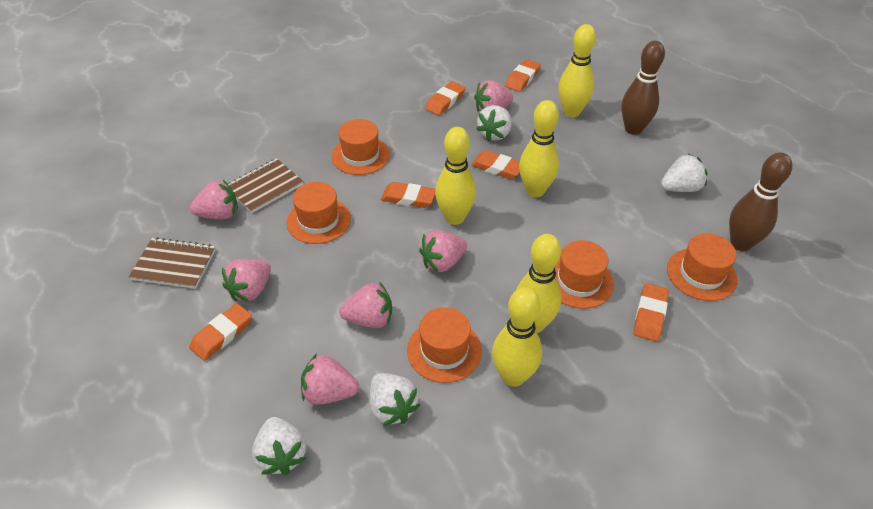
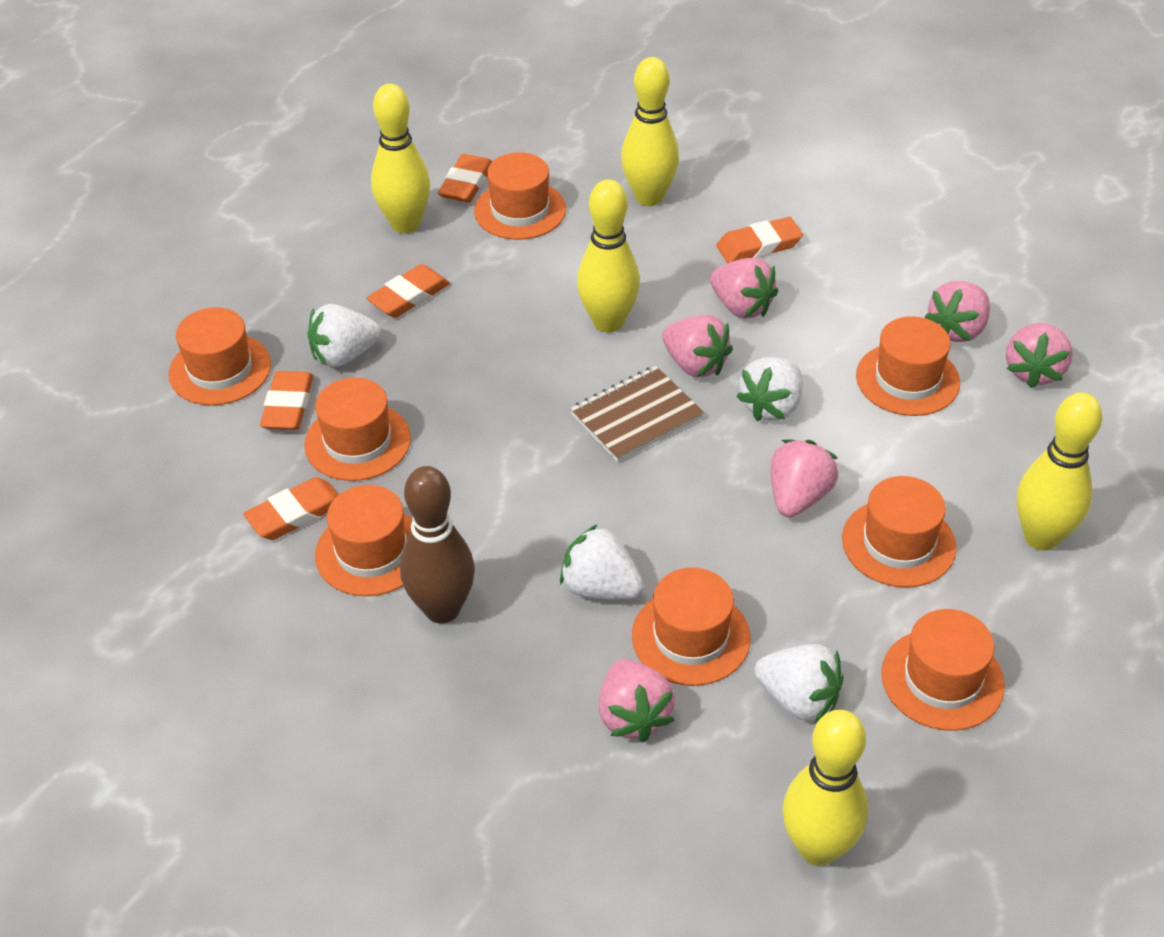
brown bowling pin: 2 -> 1
brown notebook: 2 -> 1
orange eraser: 6 -> 5
orange hat: 5 -> 8

